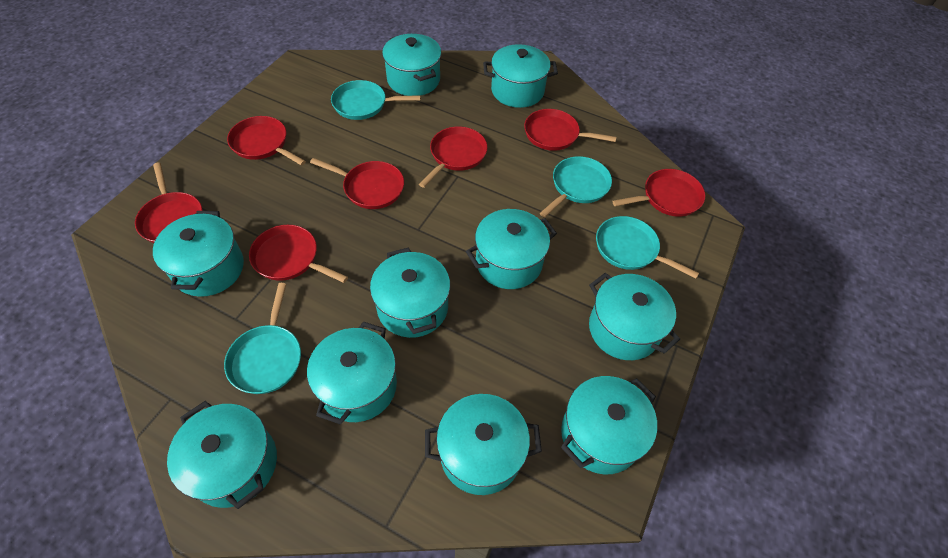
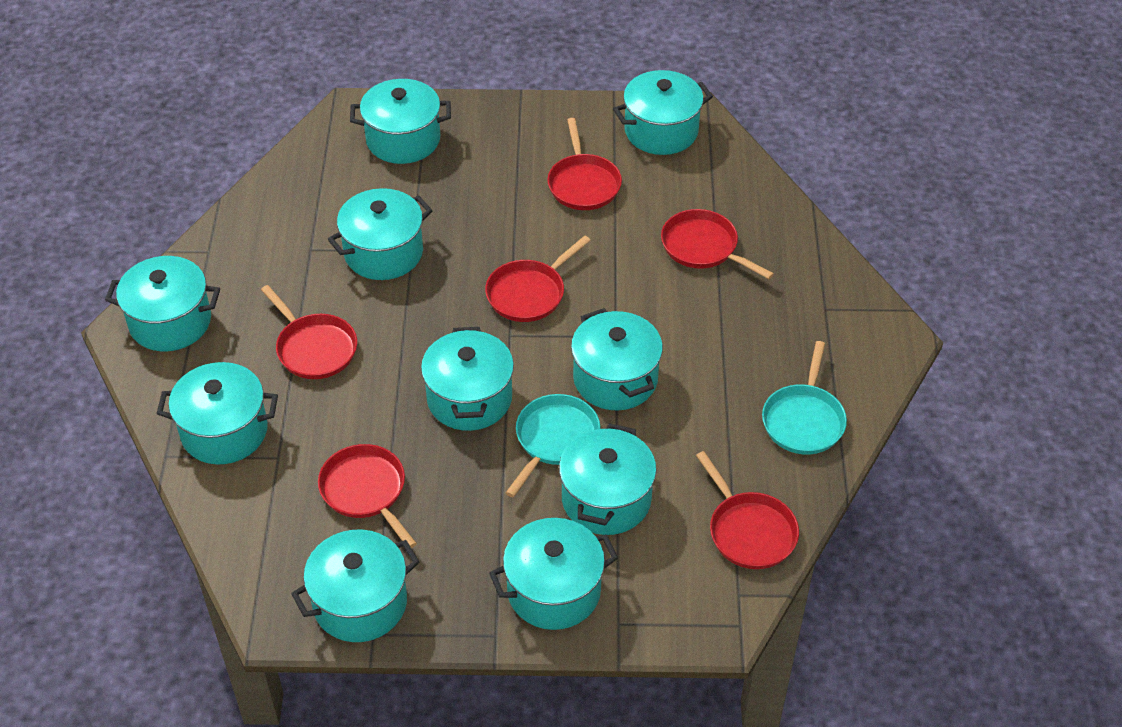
red pan: 7 -> 6
turquoise pan: 4 -> 2

